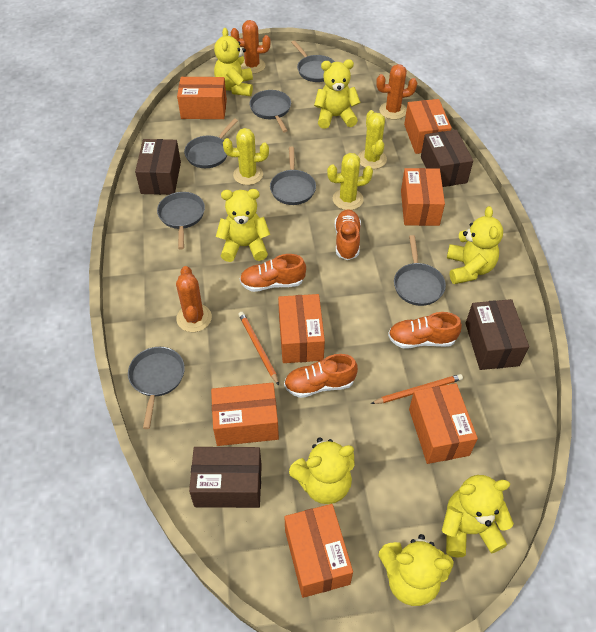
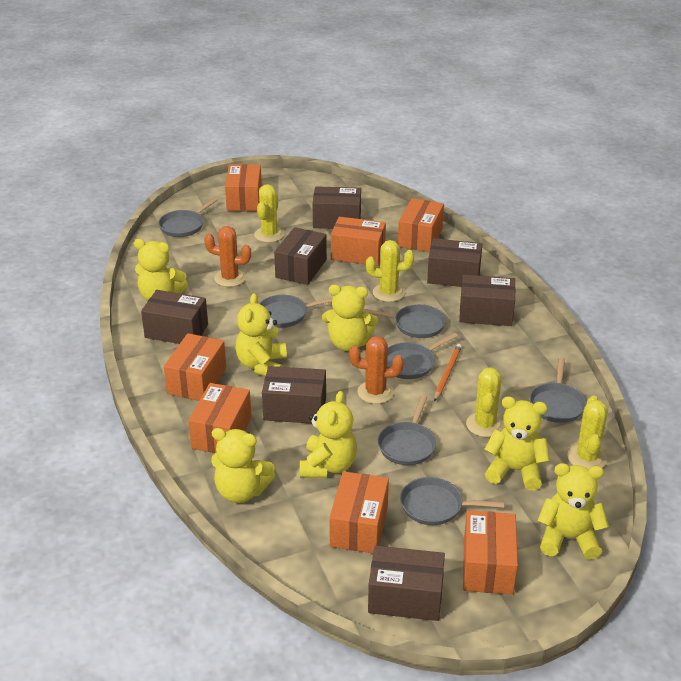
brown box: 4 -> 7
orange cactus: 3 -> 2
orange pencil: 2 -> 1
orange shoe: 4 -> 0
yellow cactus: 3 -> 4

